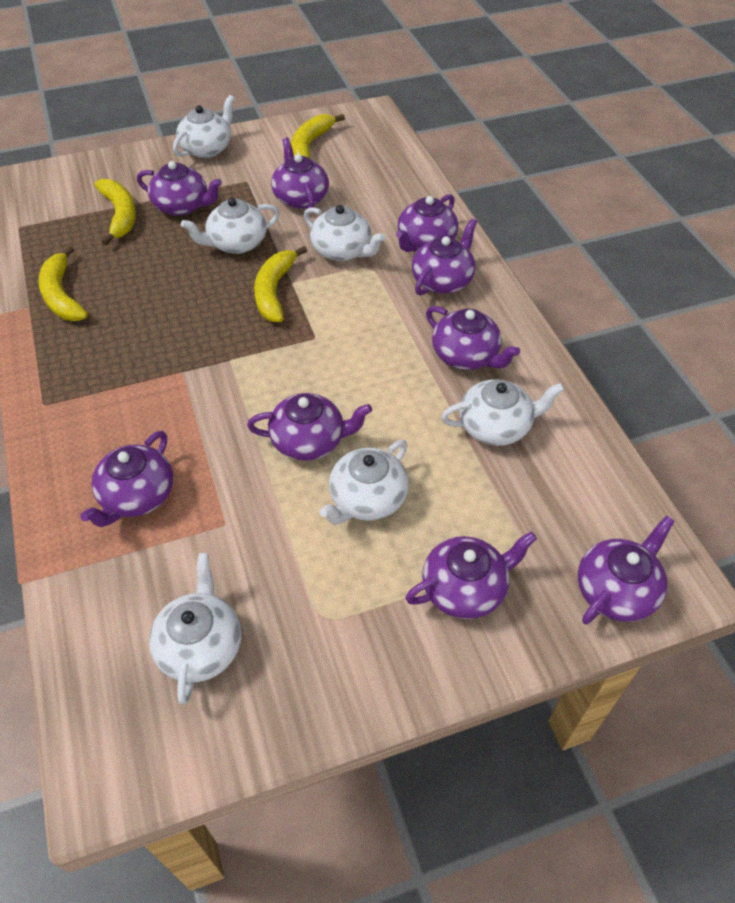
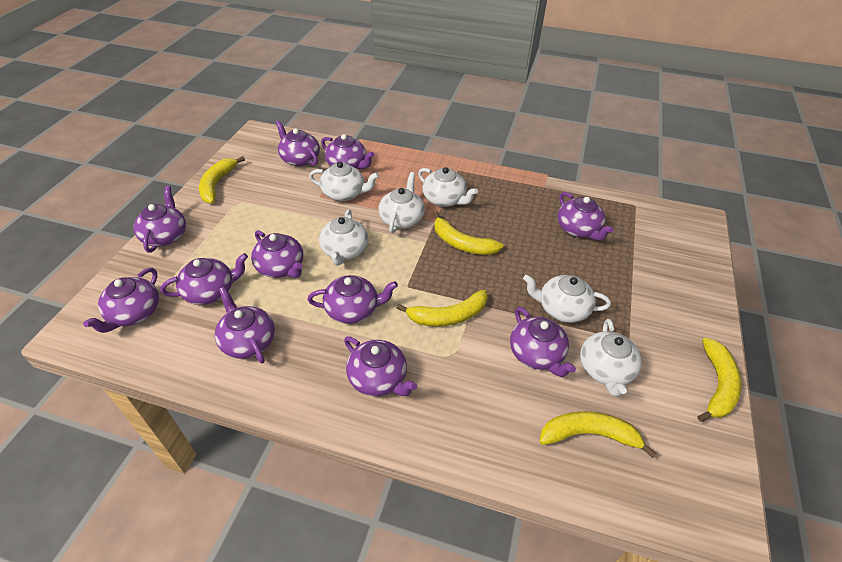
purple teapot: 9 -> 11
yellow banana: 4 -> 5

